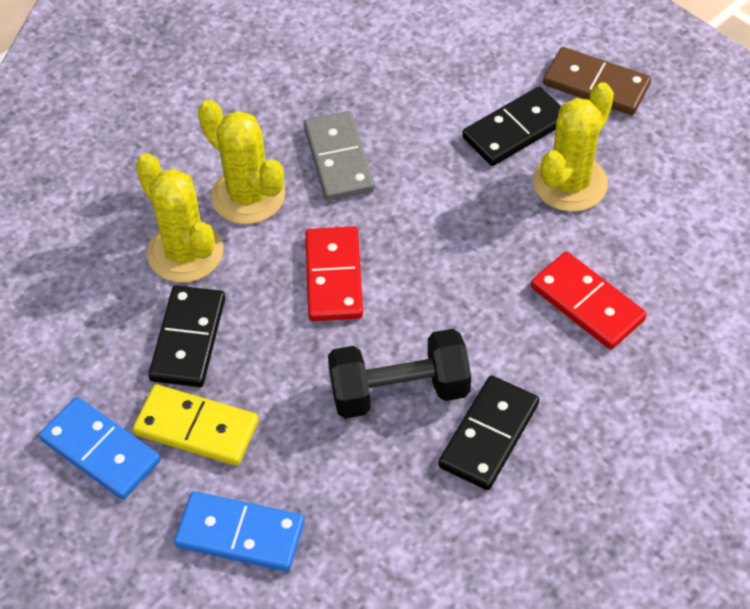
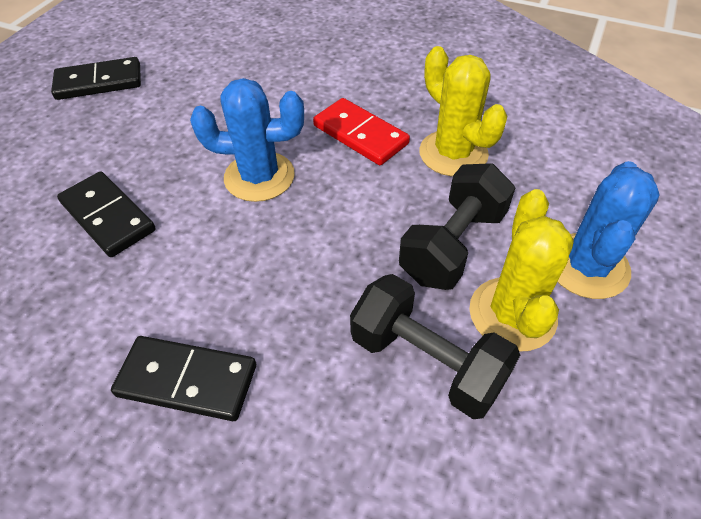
black dumbbell: 1 -> 2
blue cactus: 0 -> 2
blue domino: 2 -> 0
brown domino: 1 -> 0
grey domino: 1 -> 0
red domino: 2 -> 1
yellow cactus: 3 -> 2
yellow domino: 1 -> 0

